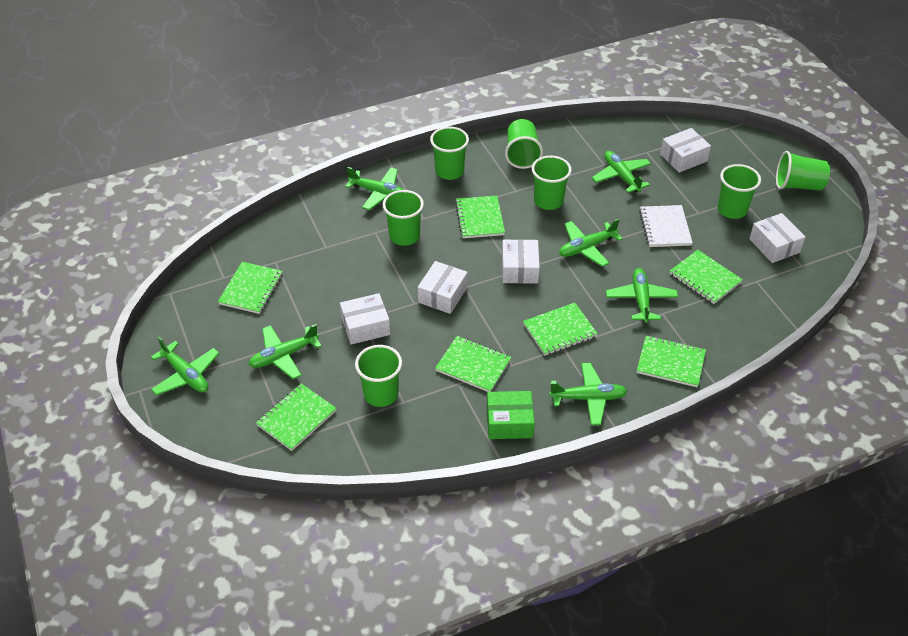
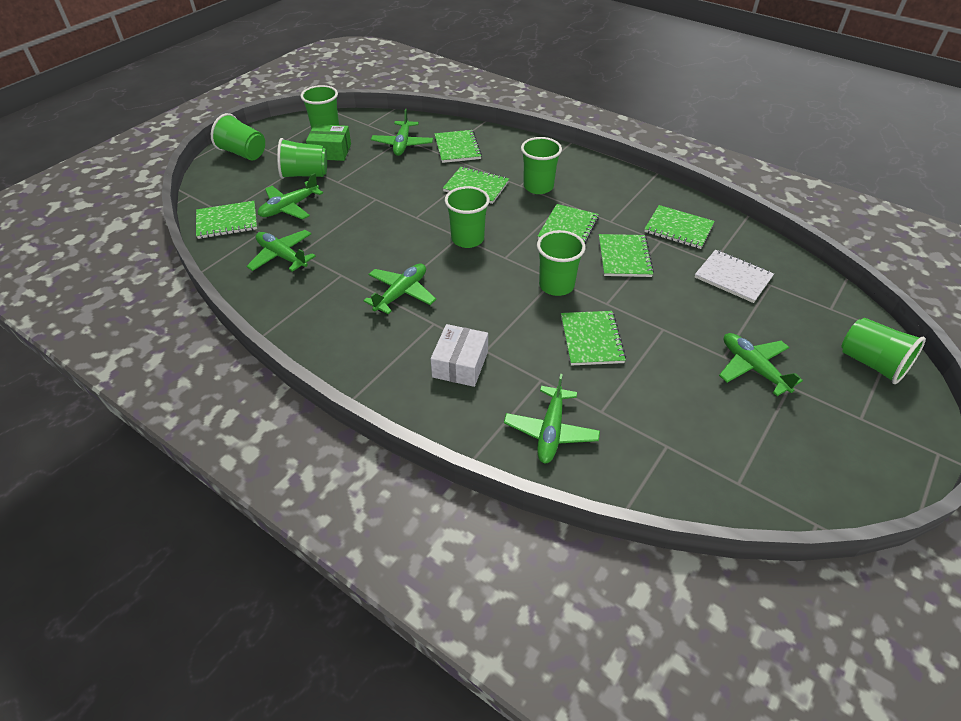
green plane: 7 -> 6
white box: 5 -> 1

